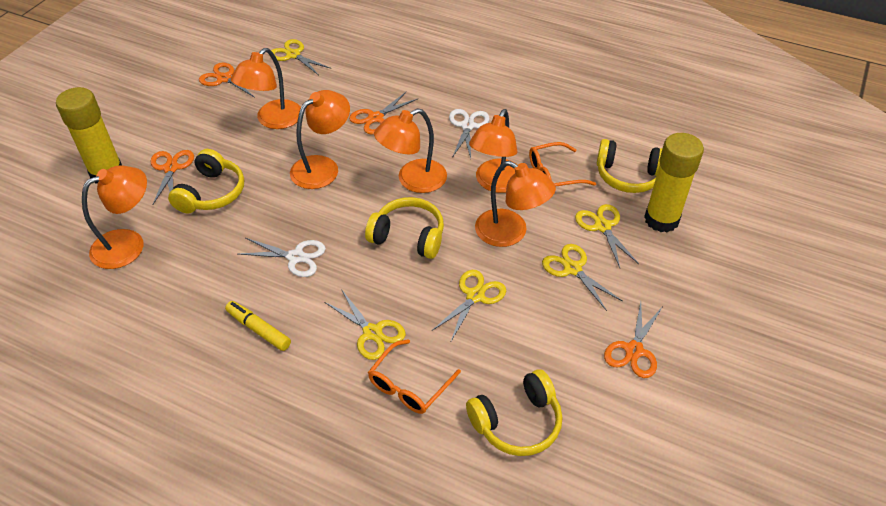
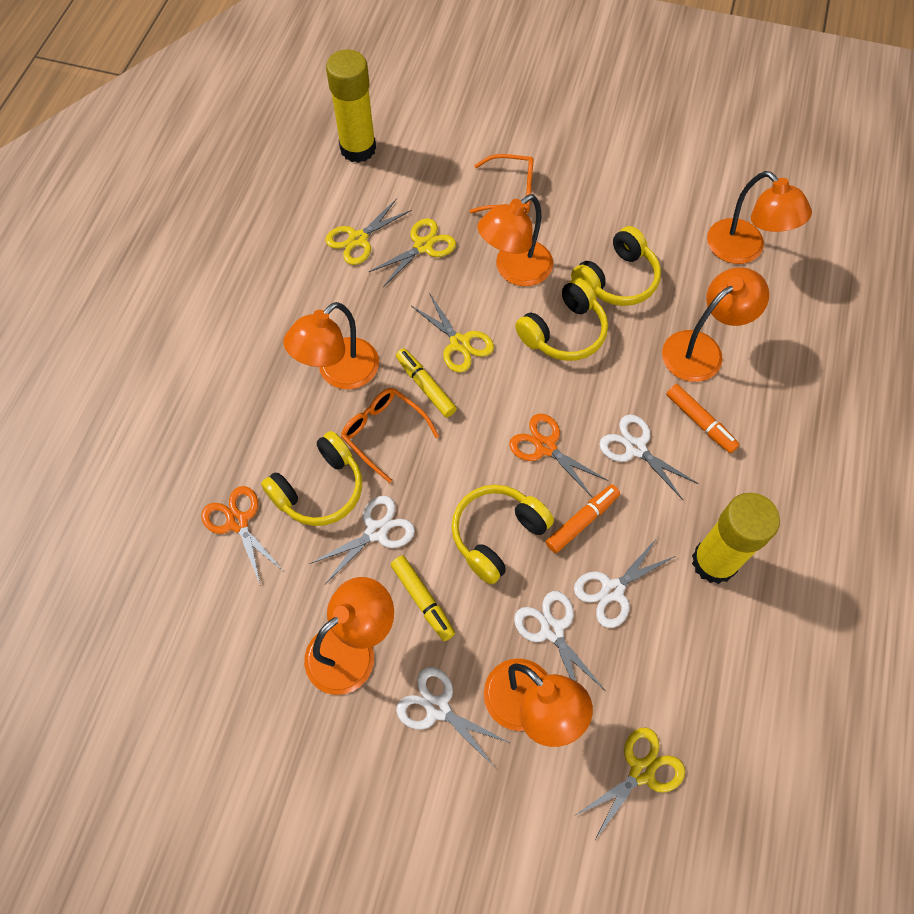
orange marker: 0 -> 2
orange scissors: 4 -> 2
white scissors: 2 -> 5
yellow marker: 1 -> 2
yellow scissors: 5 -> 4

